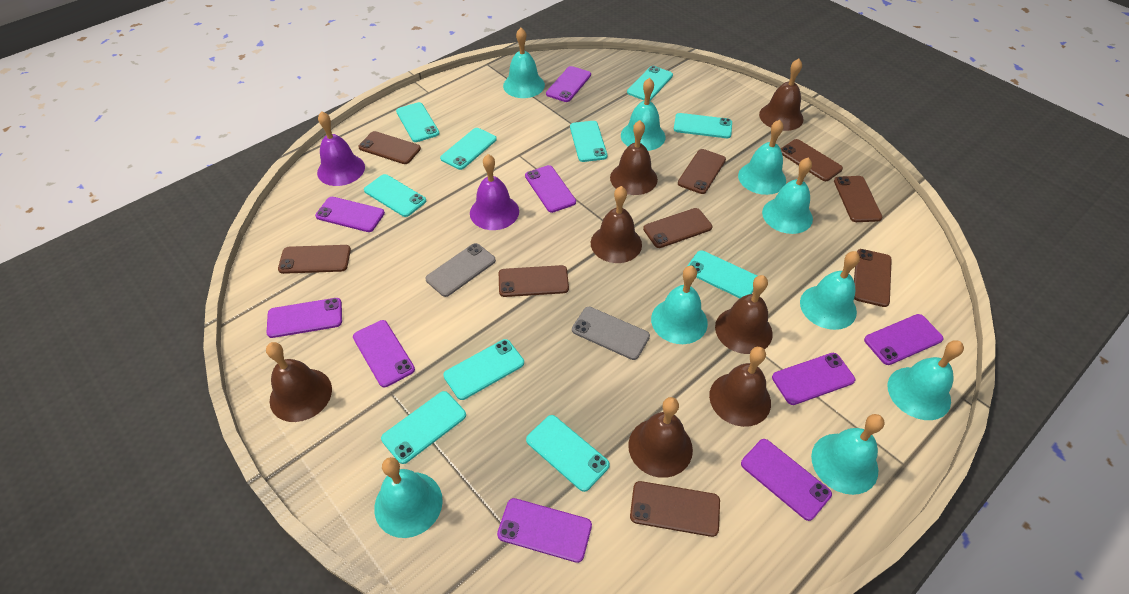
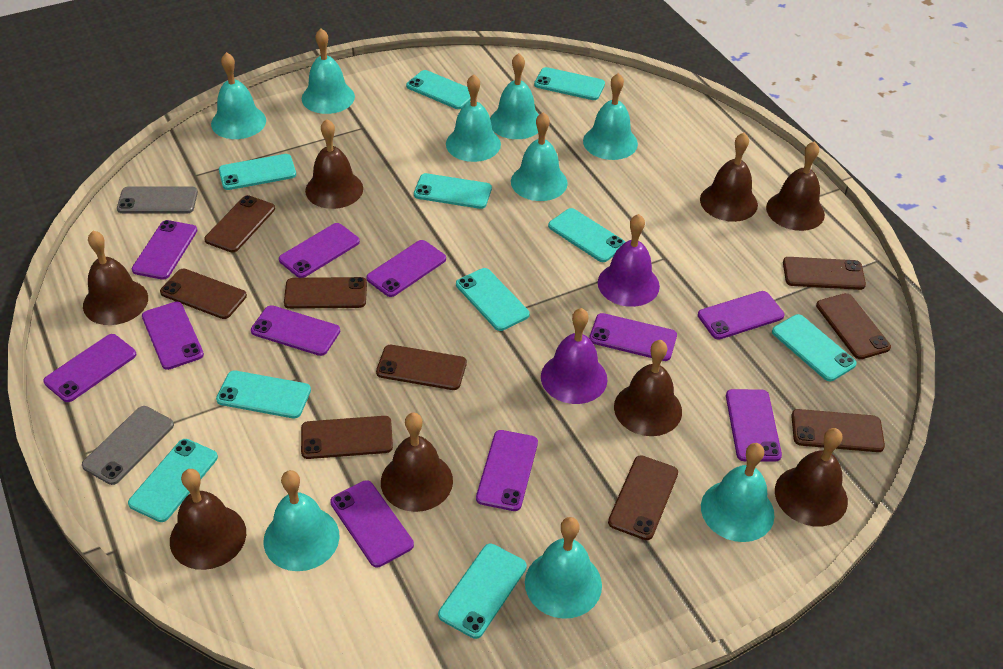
brown bell: 7 -> 8
purple phone: 9 -> 11

